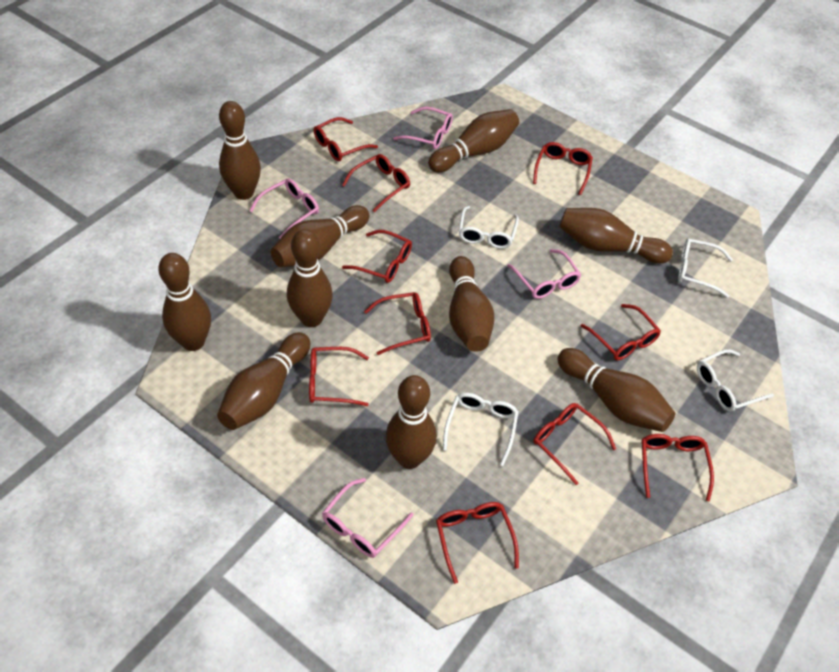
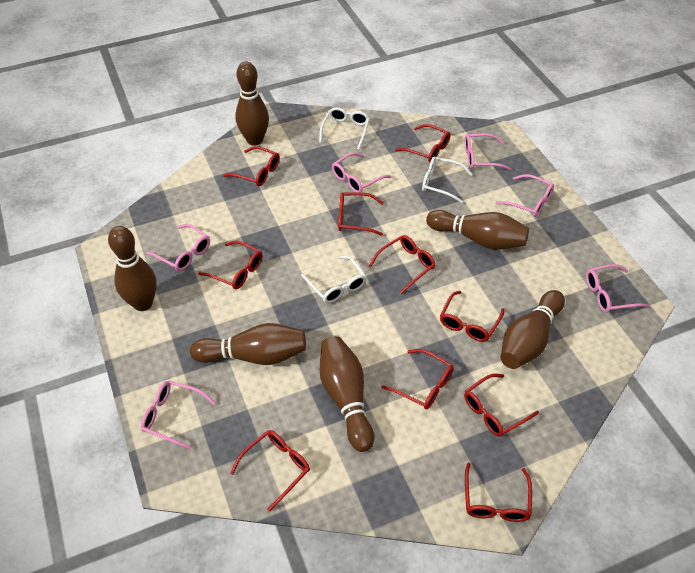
brown bowling pin: 10 -> 6
pink glasses: 4 -> 6
white glasses: 4 -> 3

